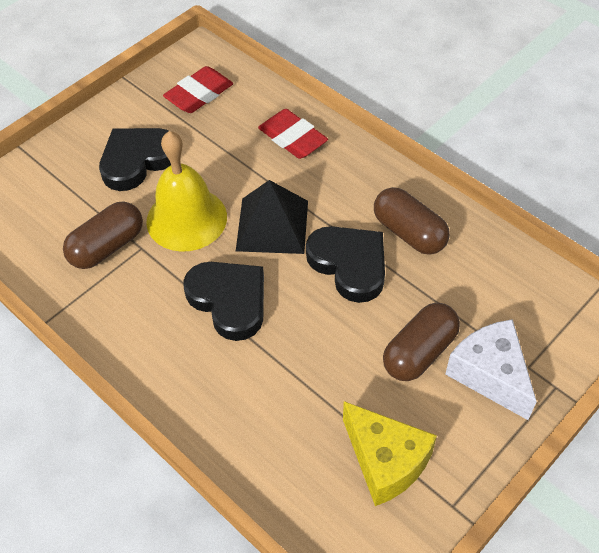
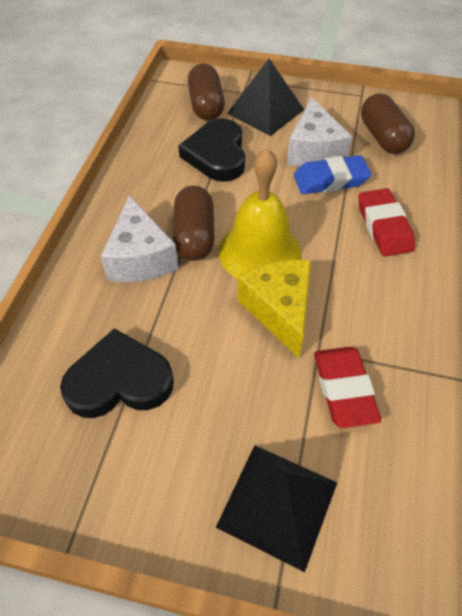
black heart: 3 -> 2
black pyramid: 1 -> 2
blue eraser: 0 -> 1
white cheese: 1 -> 2

